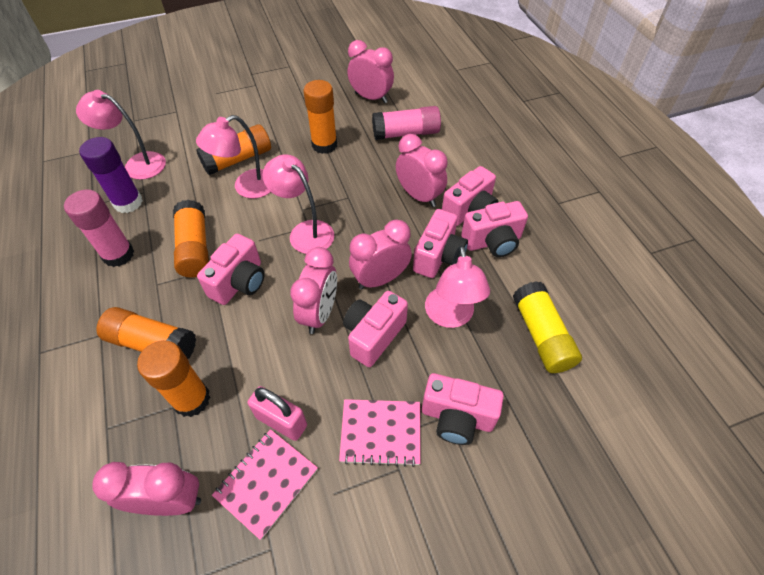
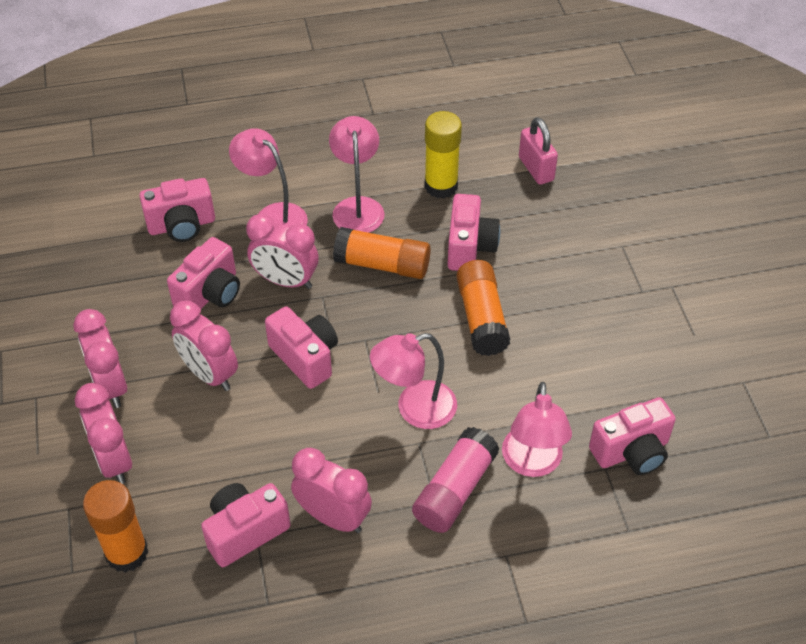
orange glue stick: 5 -> 3
pink glue stick: 2 -> 1
pink notebook: 2 -> 0
purple glue stick: 1 -> 0

